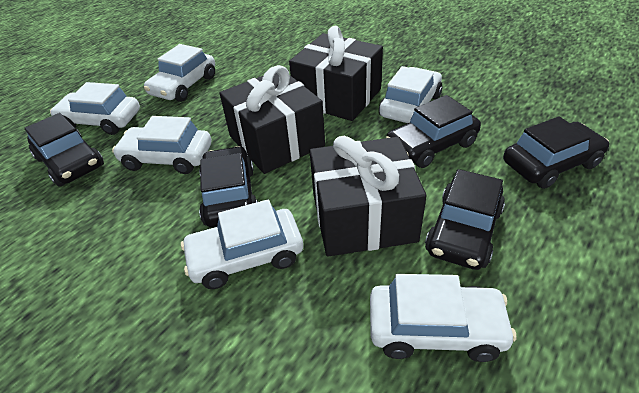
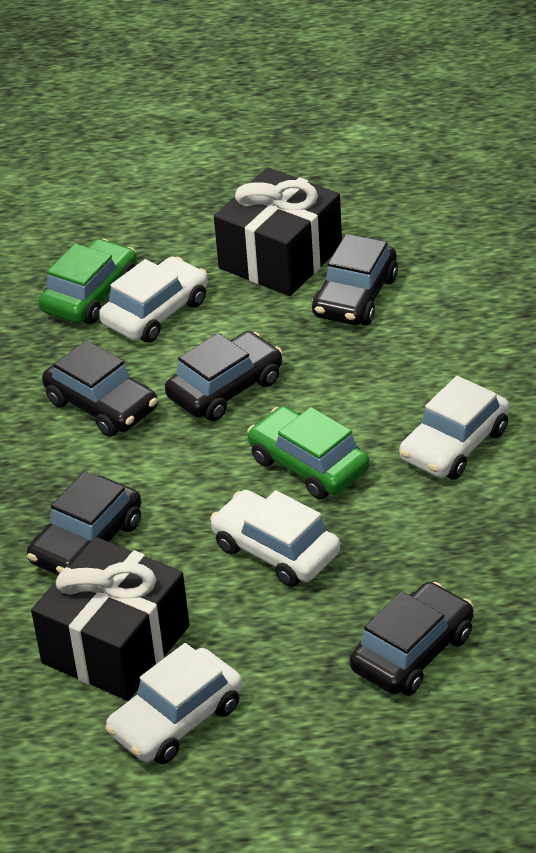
black gift: 3 -> 2
green car: 0 -> 2
white car: 6 -> 4

